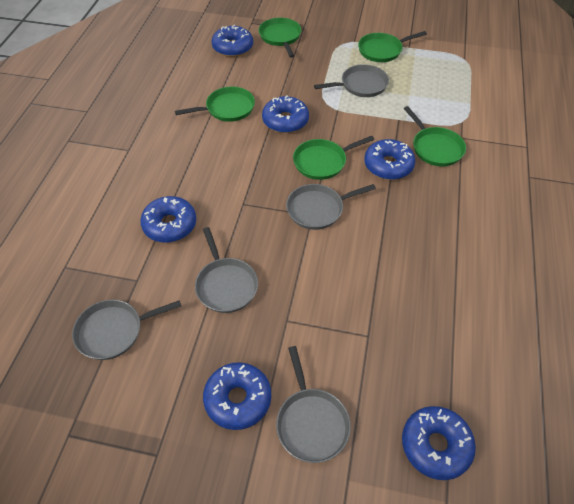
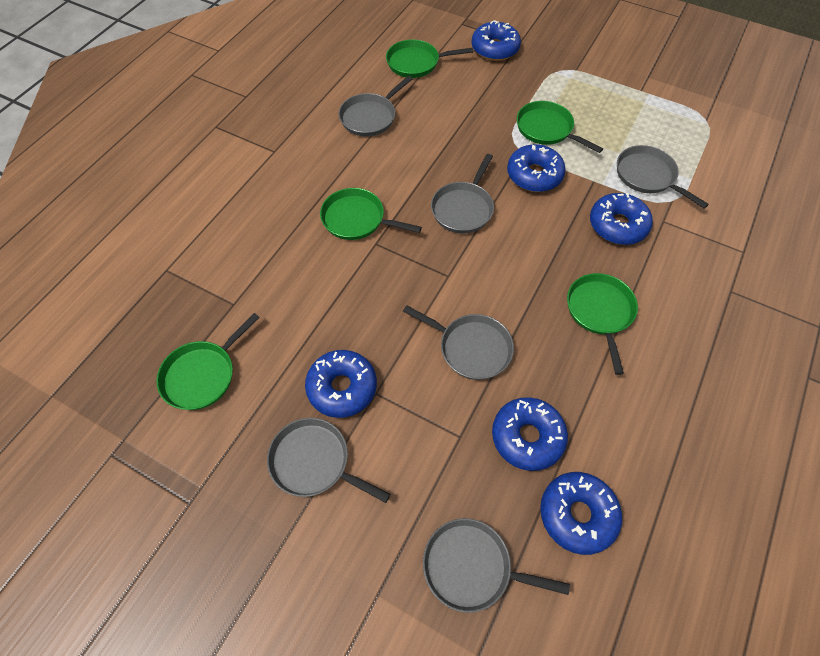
grey pan: 5 -> 6

